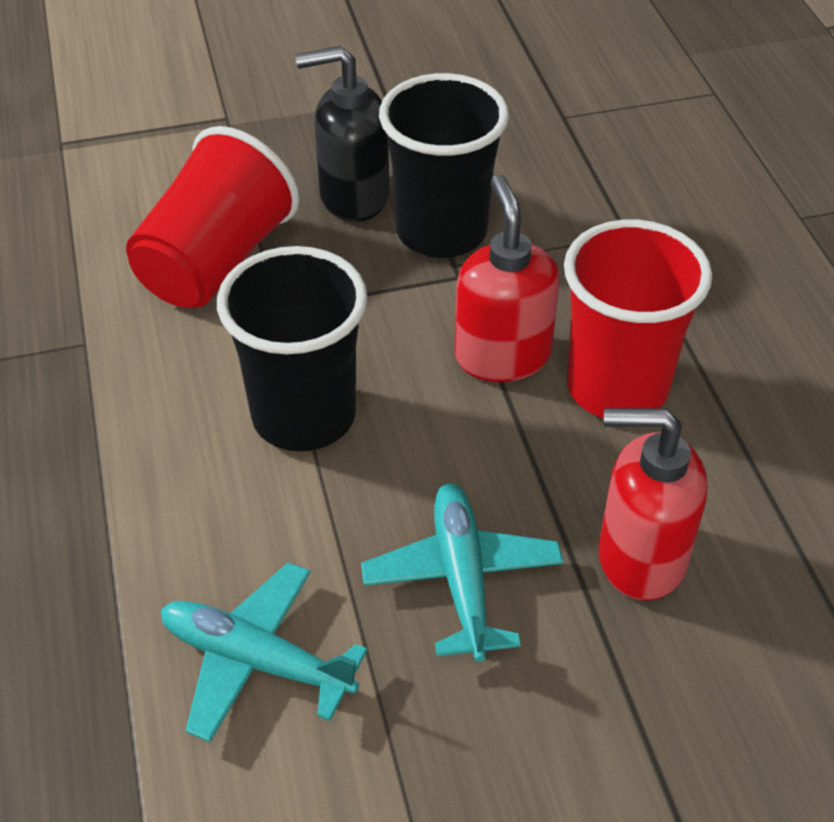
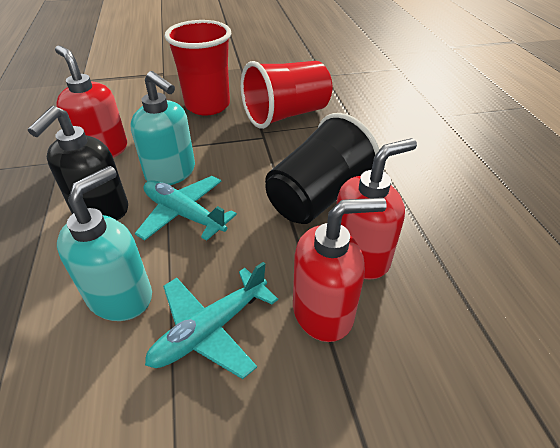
black cup: 2 -> 1
red soap dispenser: 2 -> 3
turquoise soap dispenser: 0 -> 2

